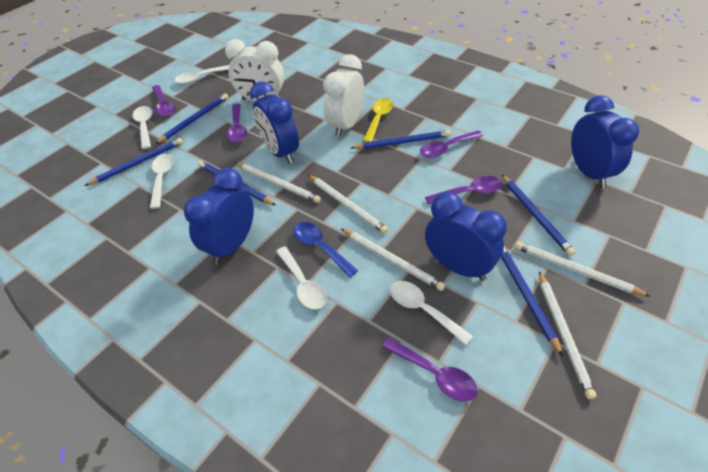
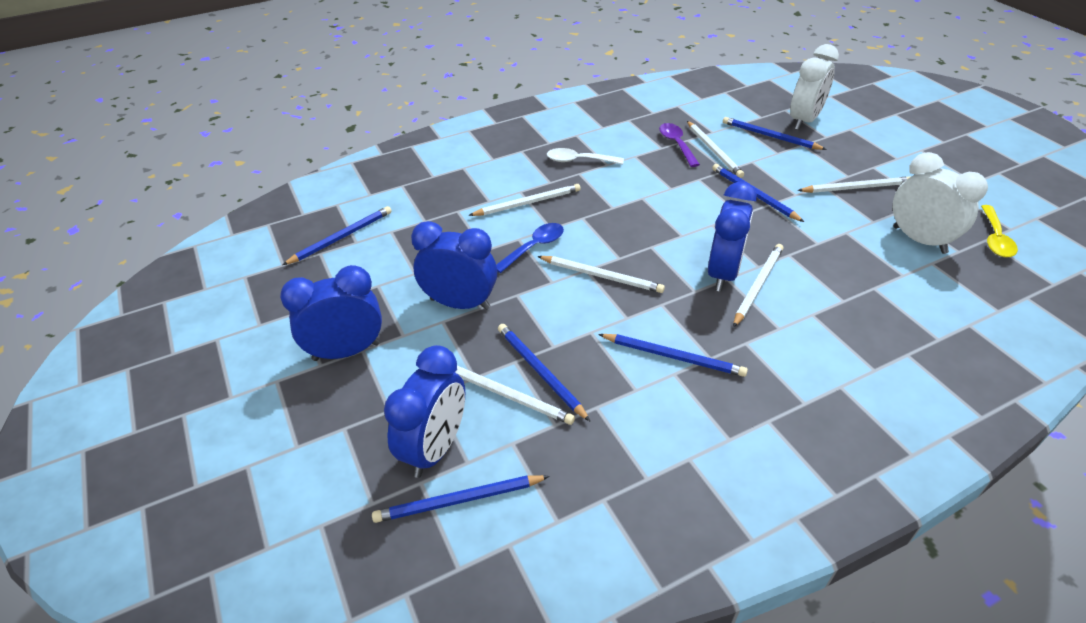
purple spoon: 5 -> 1
white pencil: 5 -> 6
white spoon: 5 -> 1

